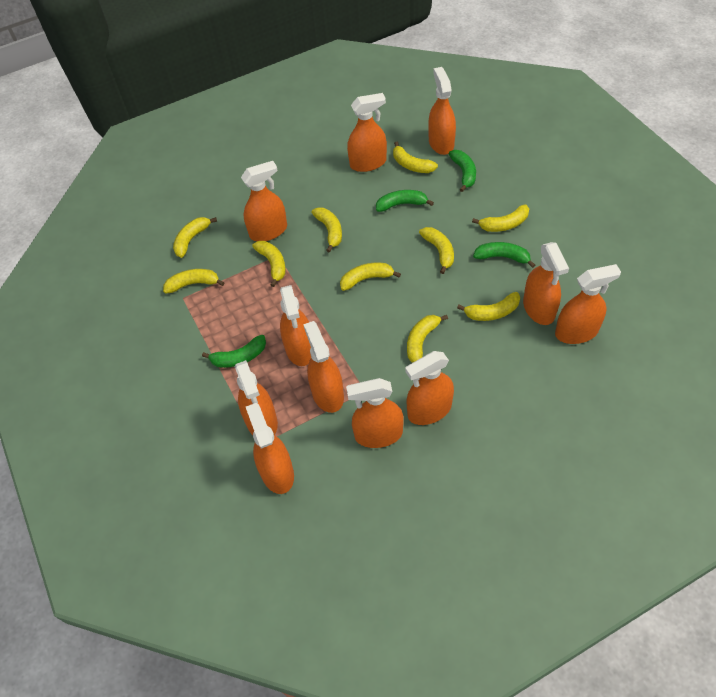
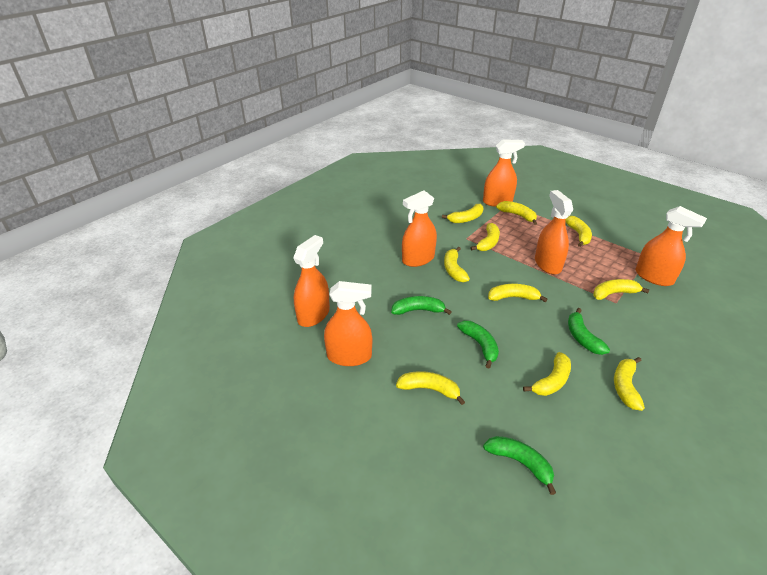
orange spray bottle: 11 -> 6

